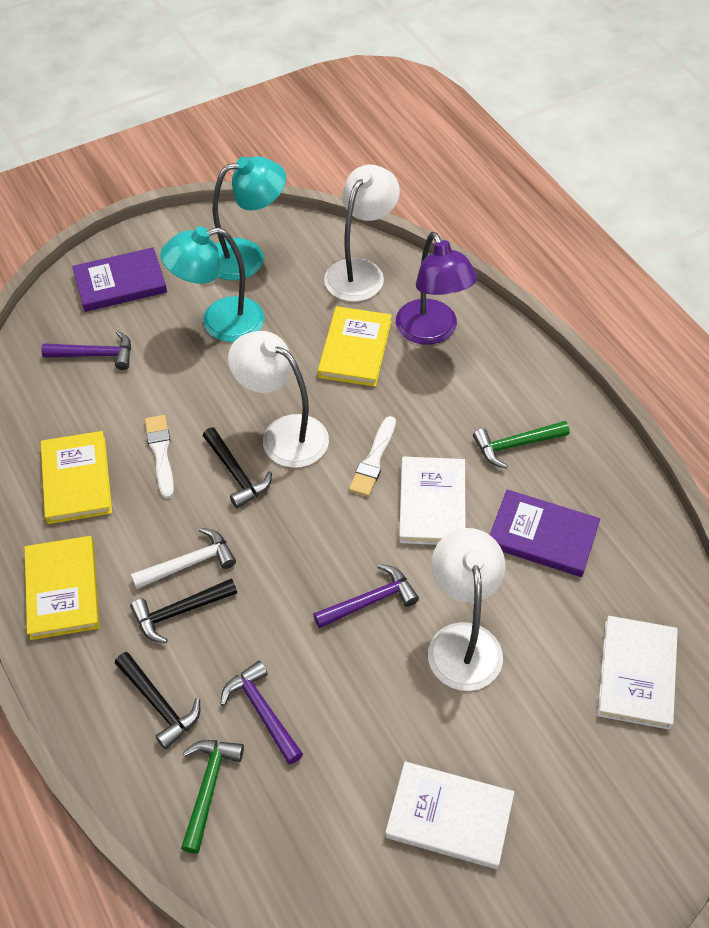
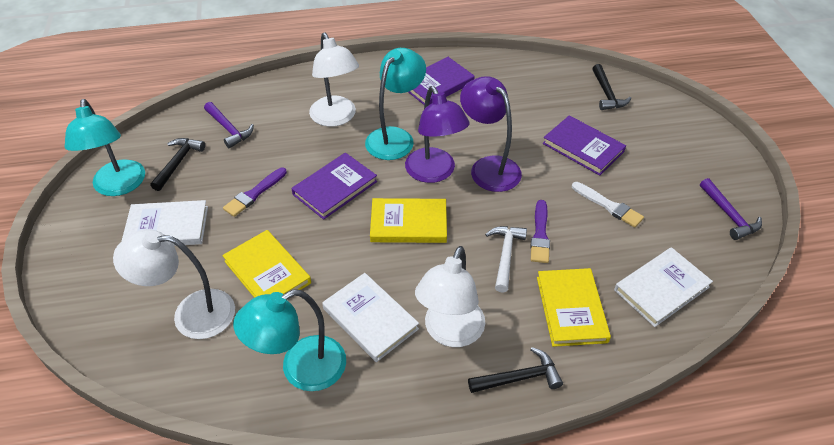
green hammer: 2 -> 0
purple book: 2 -> 3
purple brush: 0 -> 2
purple hammer: 3 -> 2
purple lamp: 1 -> 2
turquoise lamp: 2 -> 3
white brush: 2 -> 1

